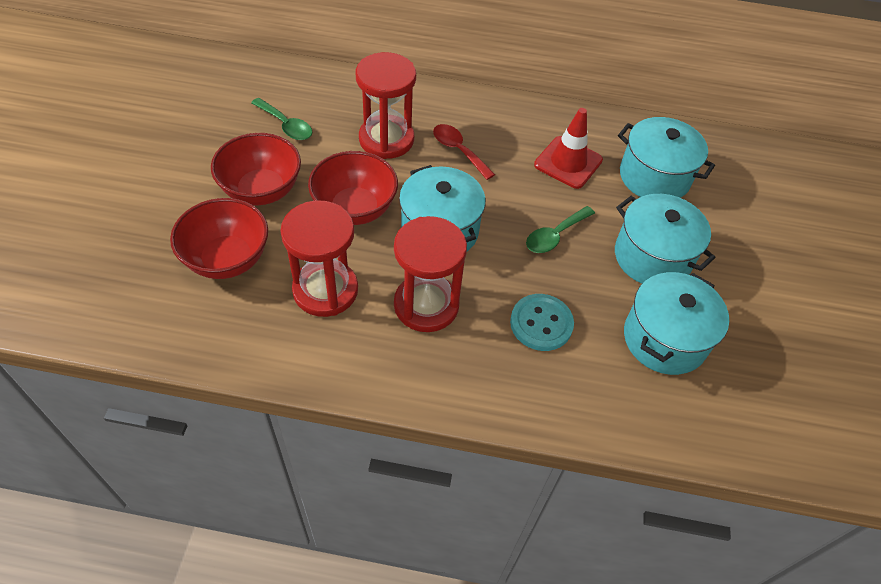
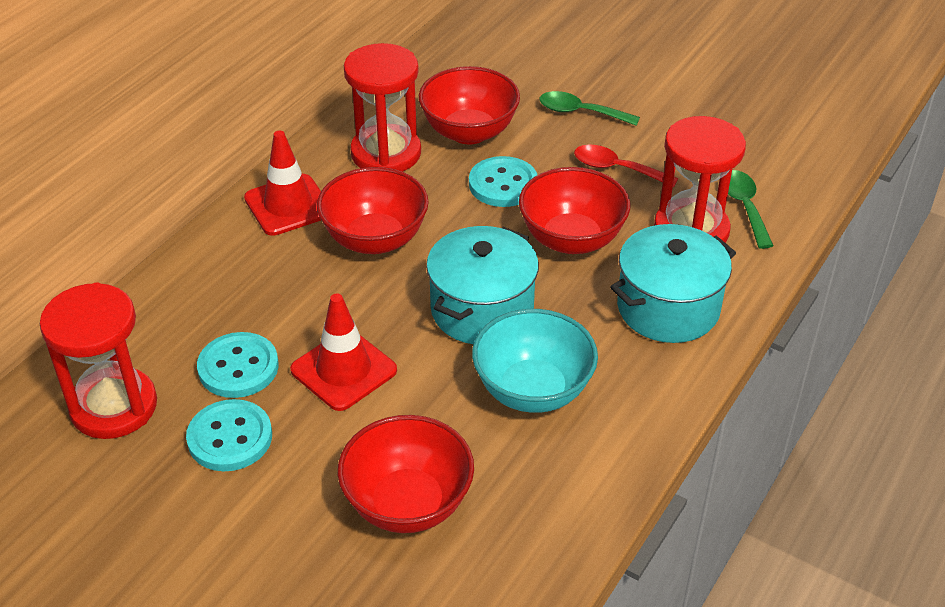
red bowl: 3 -> 4
red traffic cone: 1 -> 2
turquoise bowl: 0 -> 1
turquoise button: 1 -> 3
turquoise pot: 4 -> 2

